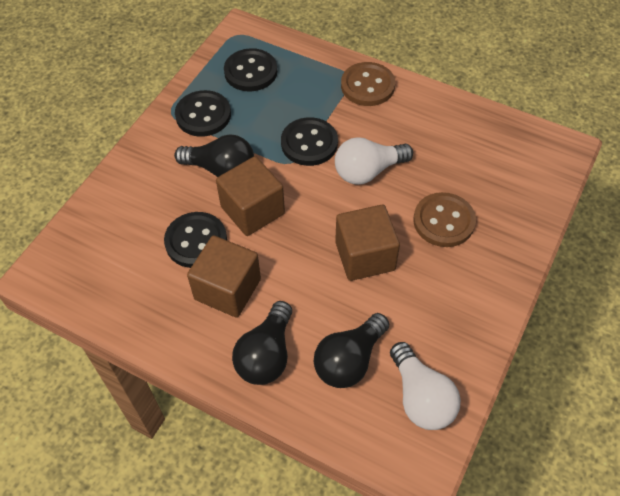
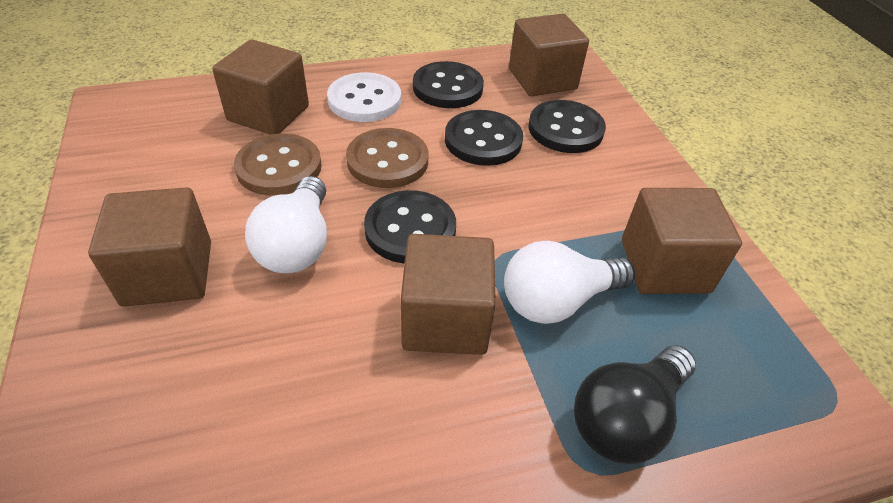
black light bulb: 3 -> 1
brown cube: 3 -> 5
white button: 0 -> 1

